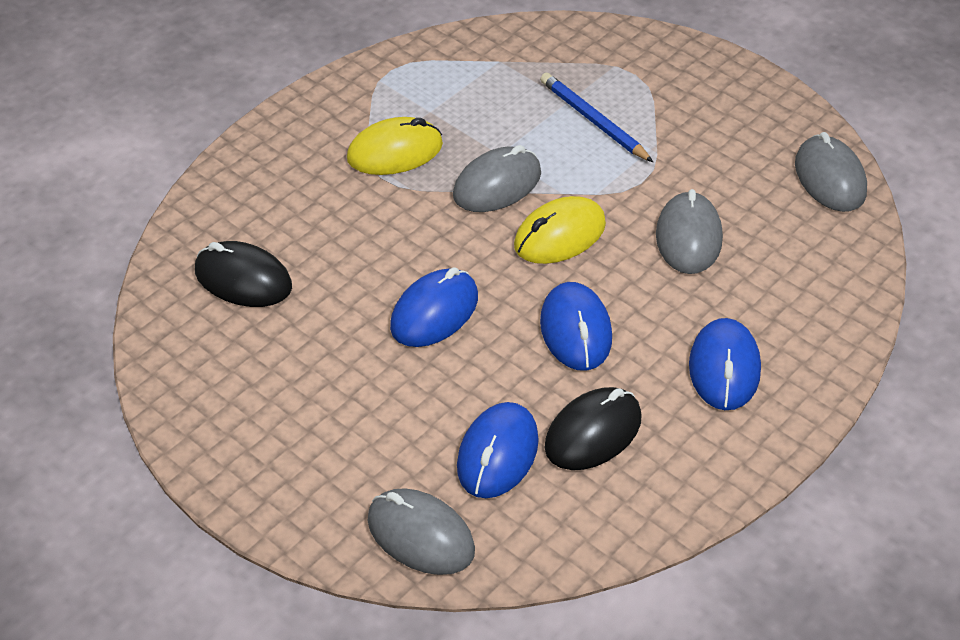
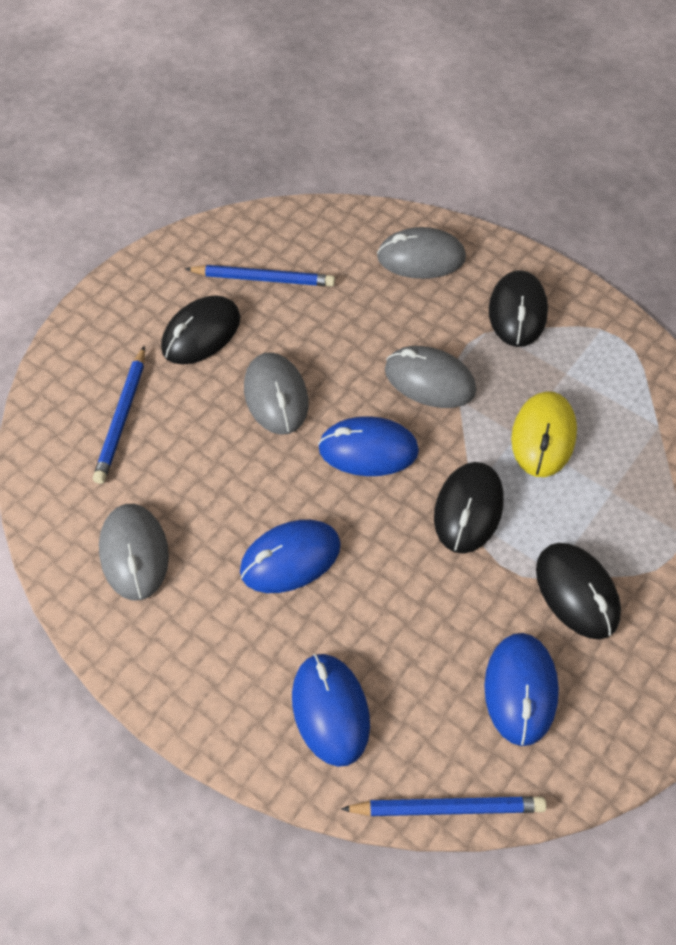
black mouse: 2 -> 4
blue pencil: 1 -> 3
yellow mouse: 2 -> 1

